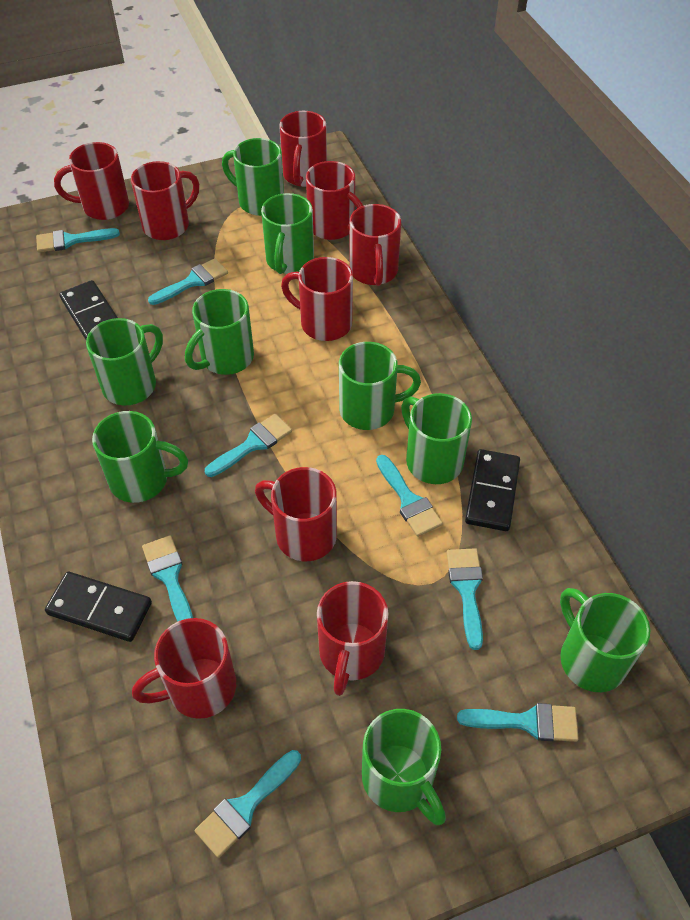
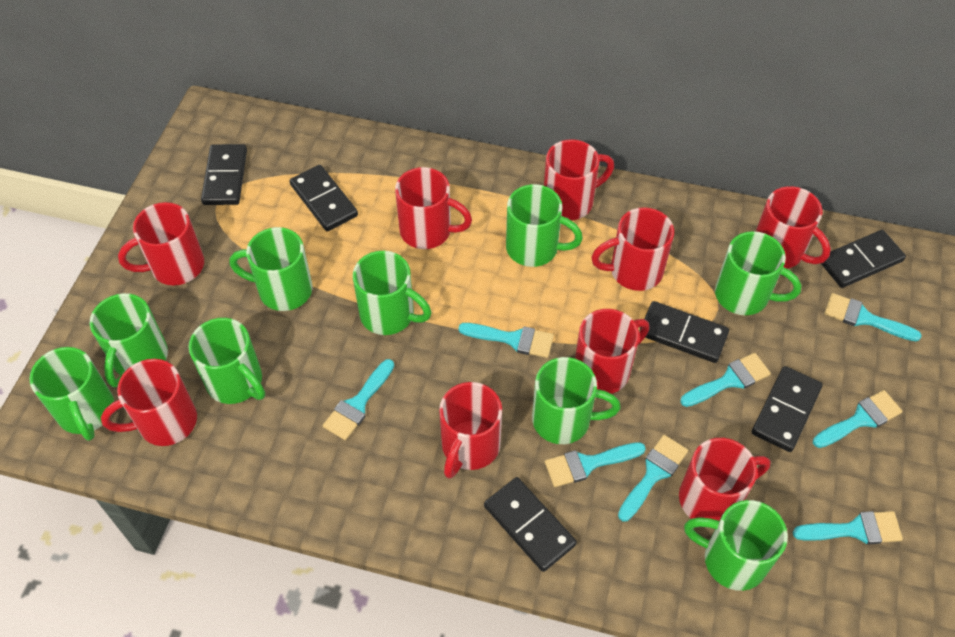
black domino: 3 -> 6

